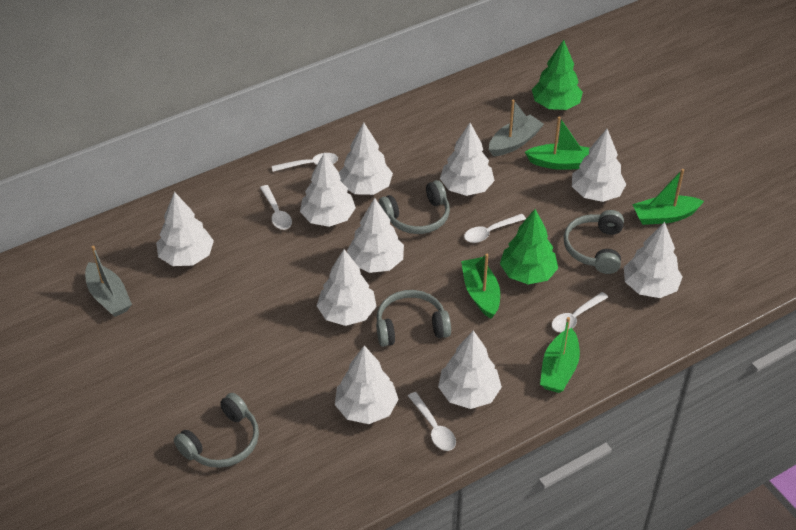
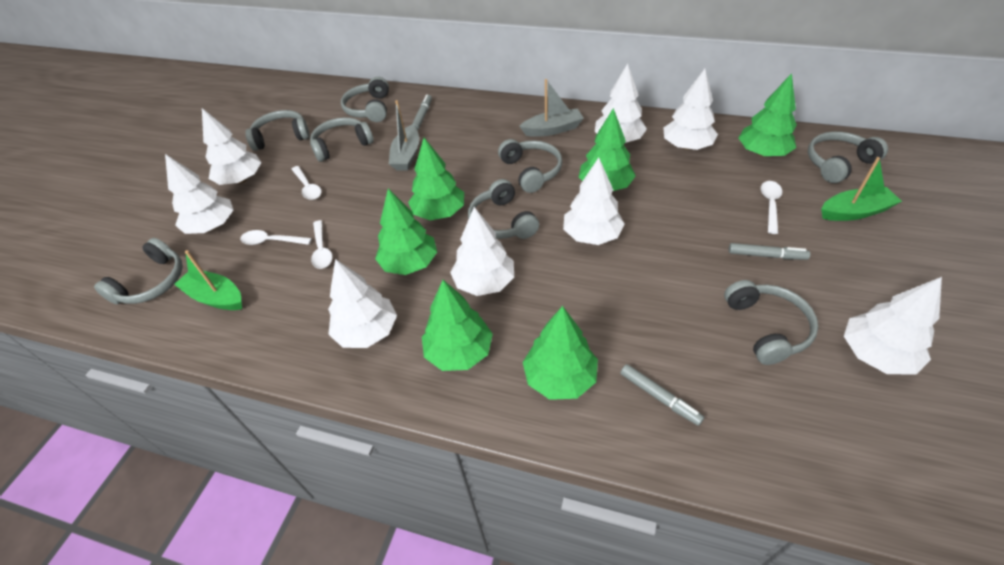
green boat: 4 -> 2
green tree: 2 -> 6
grey headphones: 4 -> 8
grey marker: 0 -> 3
white spoon: 5 -> 4
white tree: 10 -> 8

